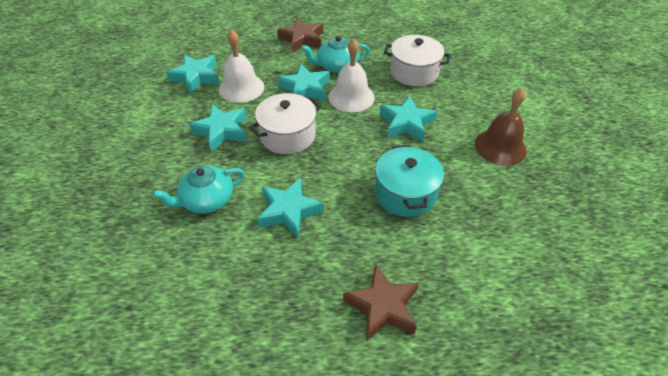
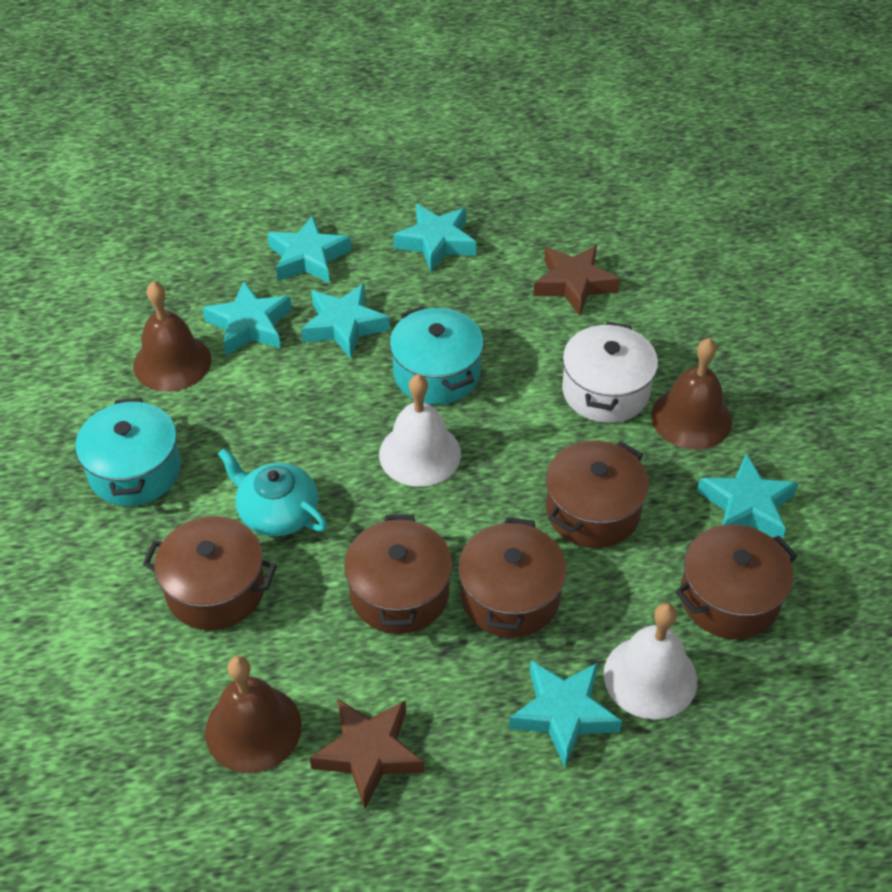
brown bell: 1 -> 3
brown pot: 0 -> 5
turquoise pot: 1 -> 2
turquoise star: 5 -> 6
turquoise teapot: 2 -> 1
white pot: 2 -> 1

